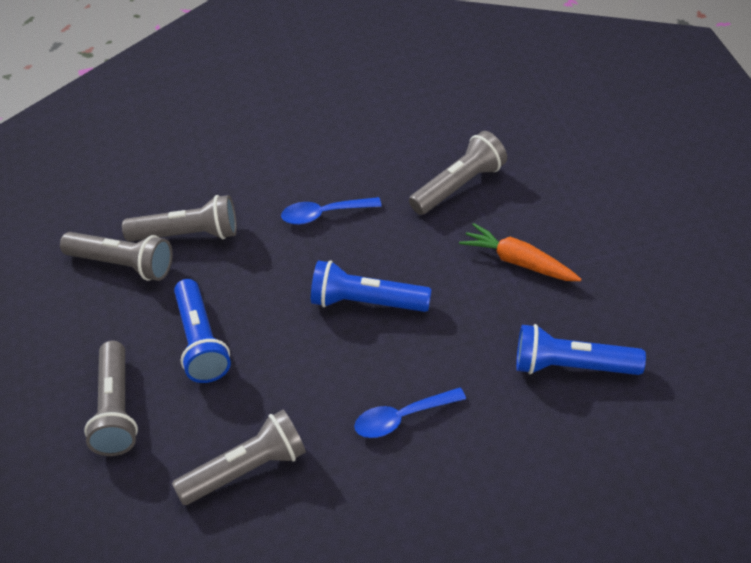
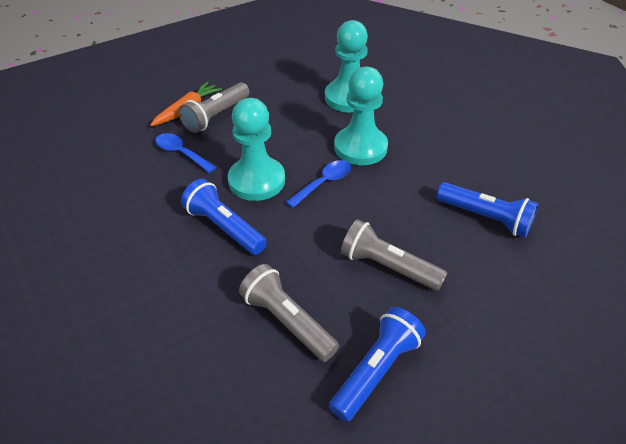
grey flashlight: 5 -> 3
turquoise pawn: 0 -> 3

